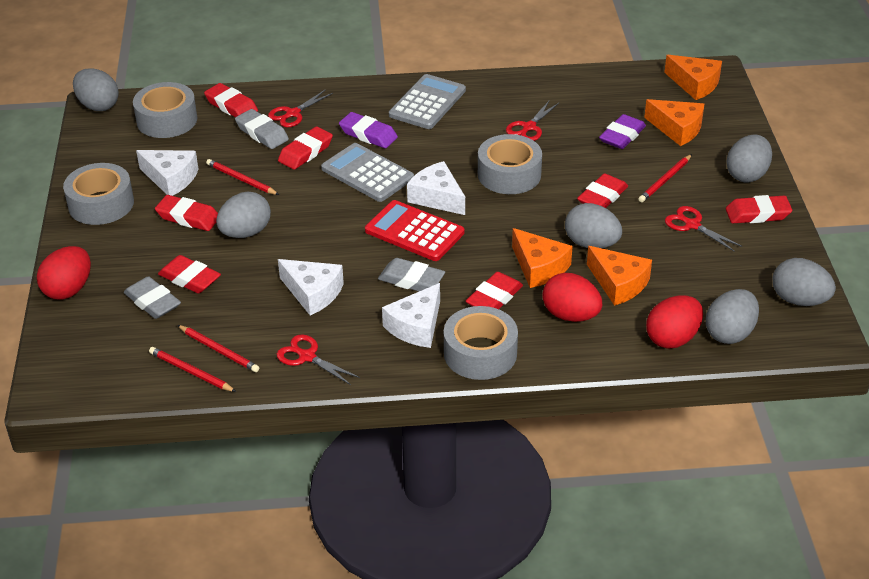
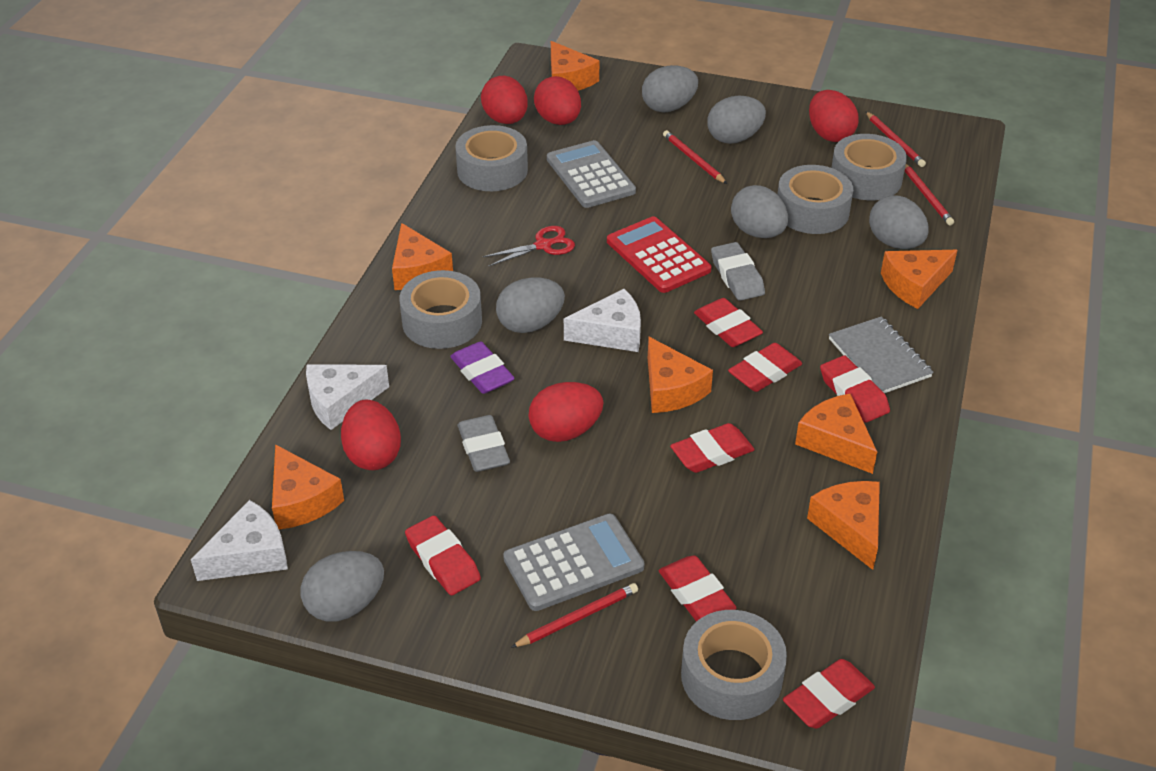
grey eraser: 3 -> 2
grey notebook: 0 -> 1
grey tape: 4 -> 5
orange cheese: 4 -> 7
purple eraser: 2 -> 1
red egg: 3 -> 5
red scissors: 4 -> 1
white cheese: 4 -> 3

